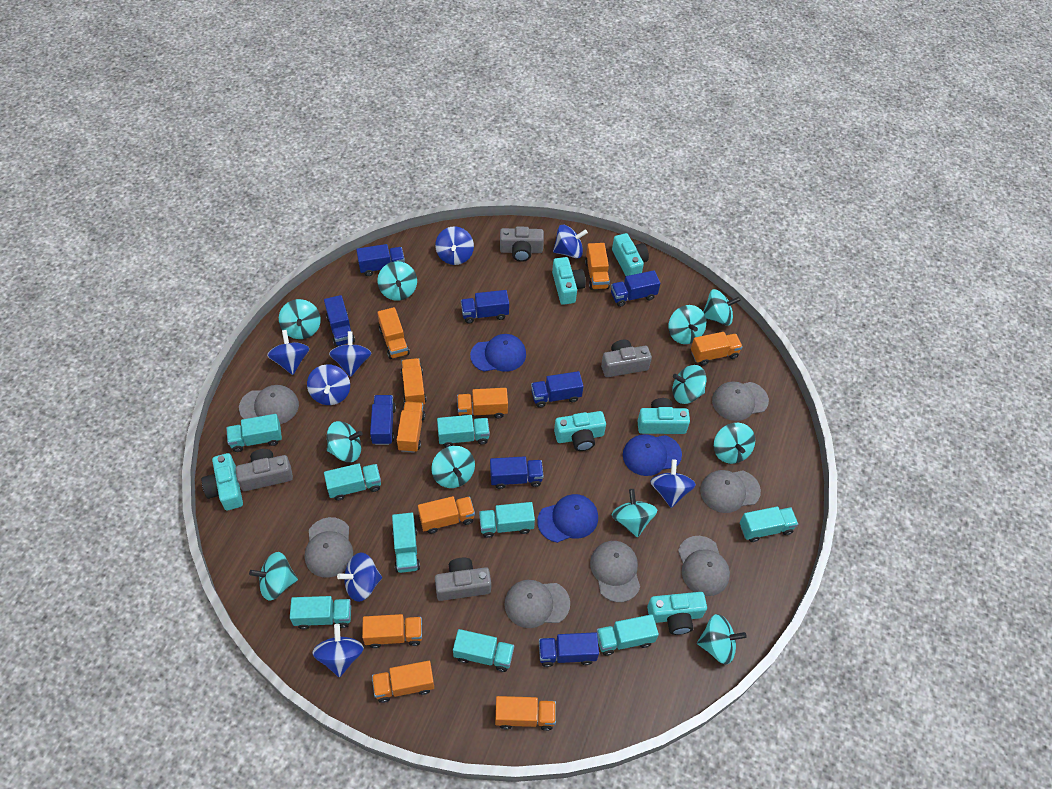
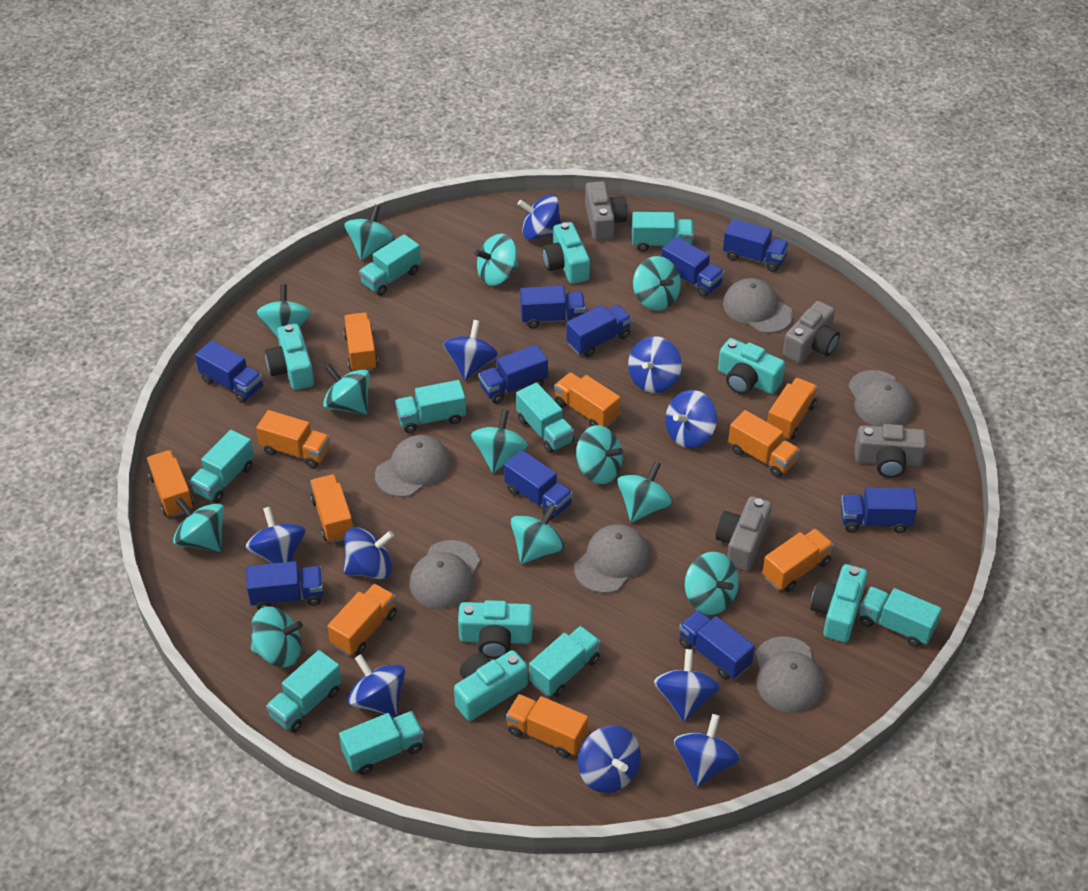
blue cap: 3 -> 0
blue spinning top: 8 -> 10
blue truck: 8 -> 10
grey cap: 7 -> 6
turquoise spinning top: 11 -> 12

